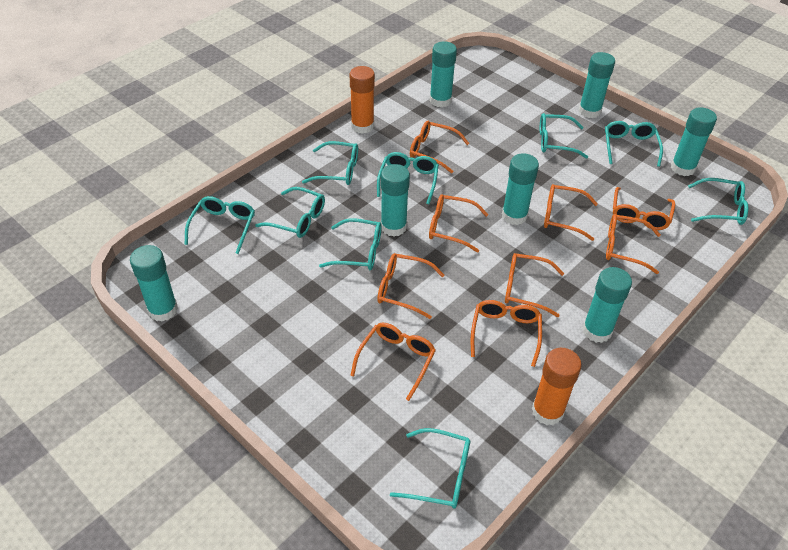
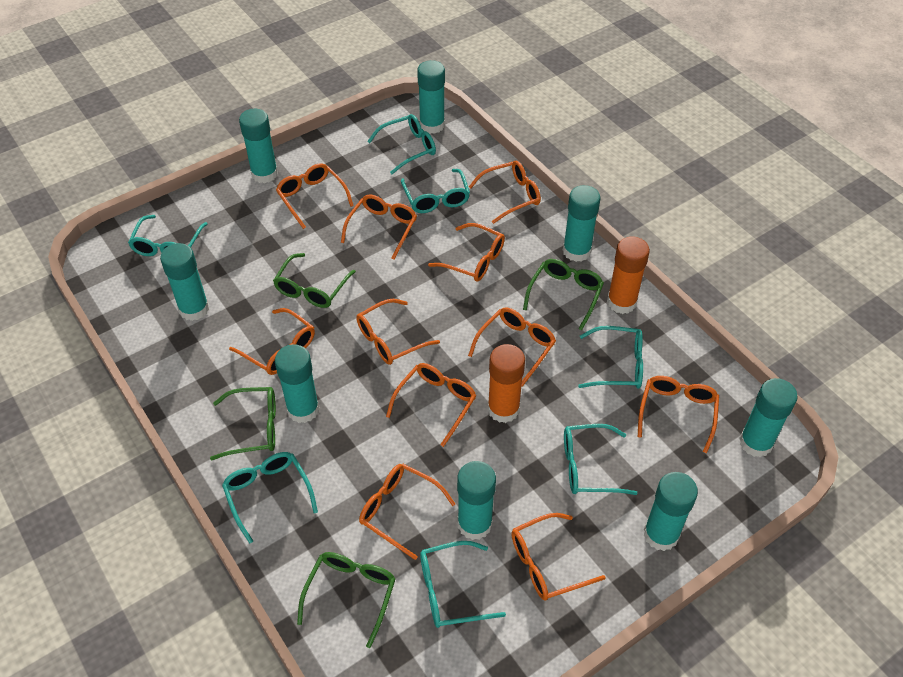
green glasses: 0 -> 4
orange glasses: 9 -> 11
turquoise glasses: 9 -> 7
turquoise glue stick: 7 -> 8

